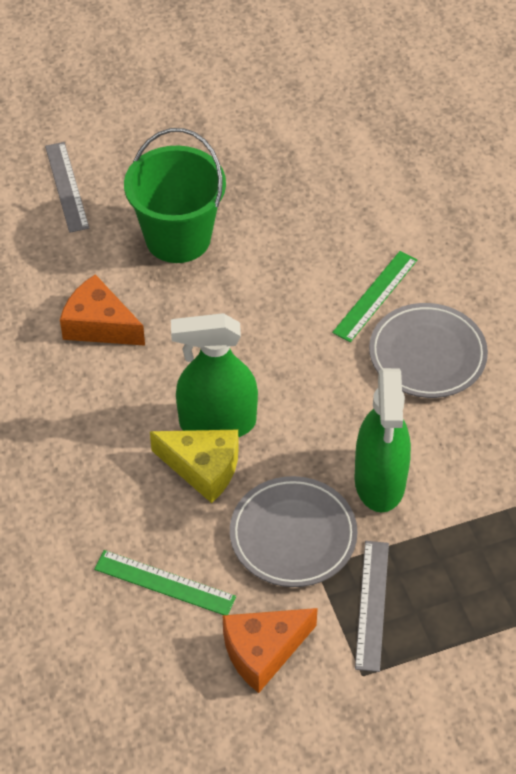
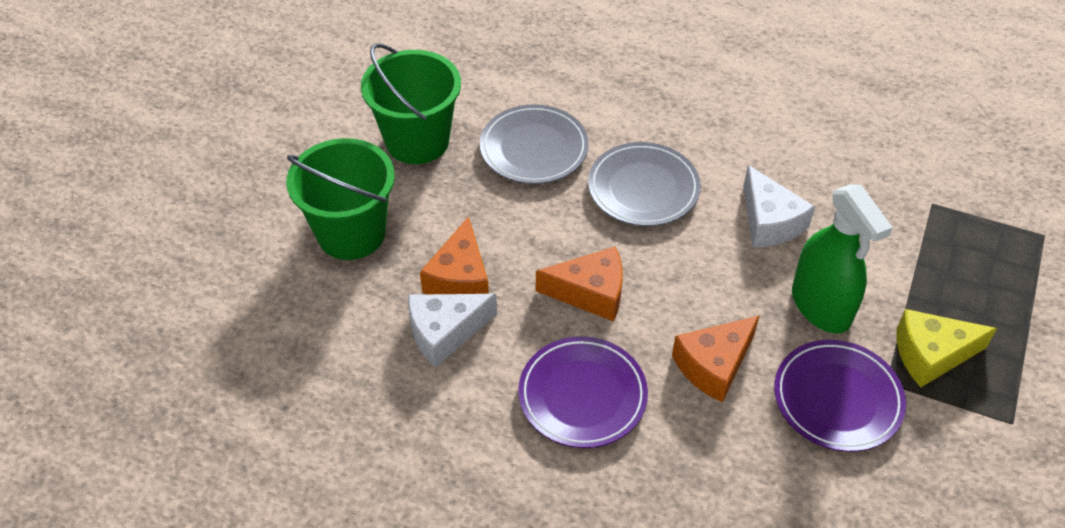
green bucket: 1 -> 2
green ruler: 2 -> 0
green spray bottle: 2 -> 1
grey ruler: 2 -> 0
orange cheese: 2 -> 3
purple plate: 0 -> 2
white cheese: 0 -> 2

